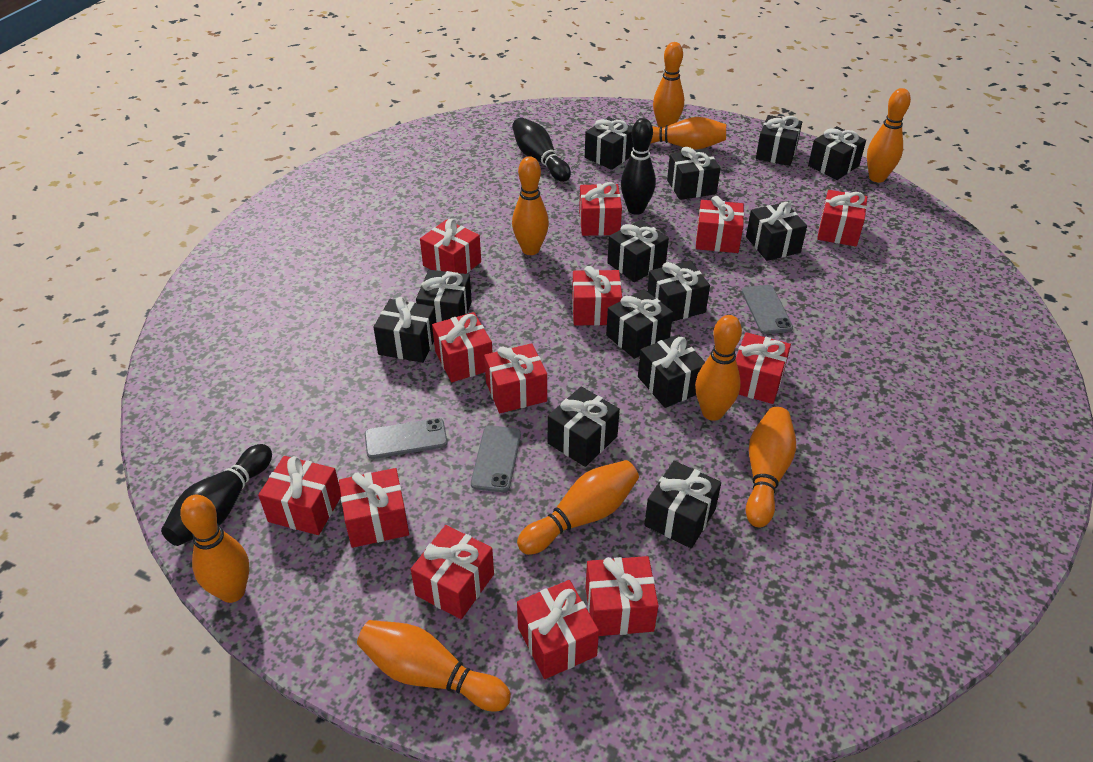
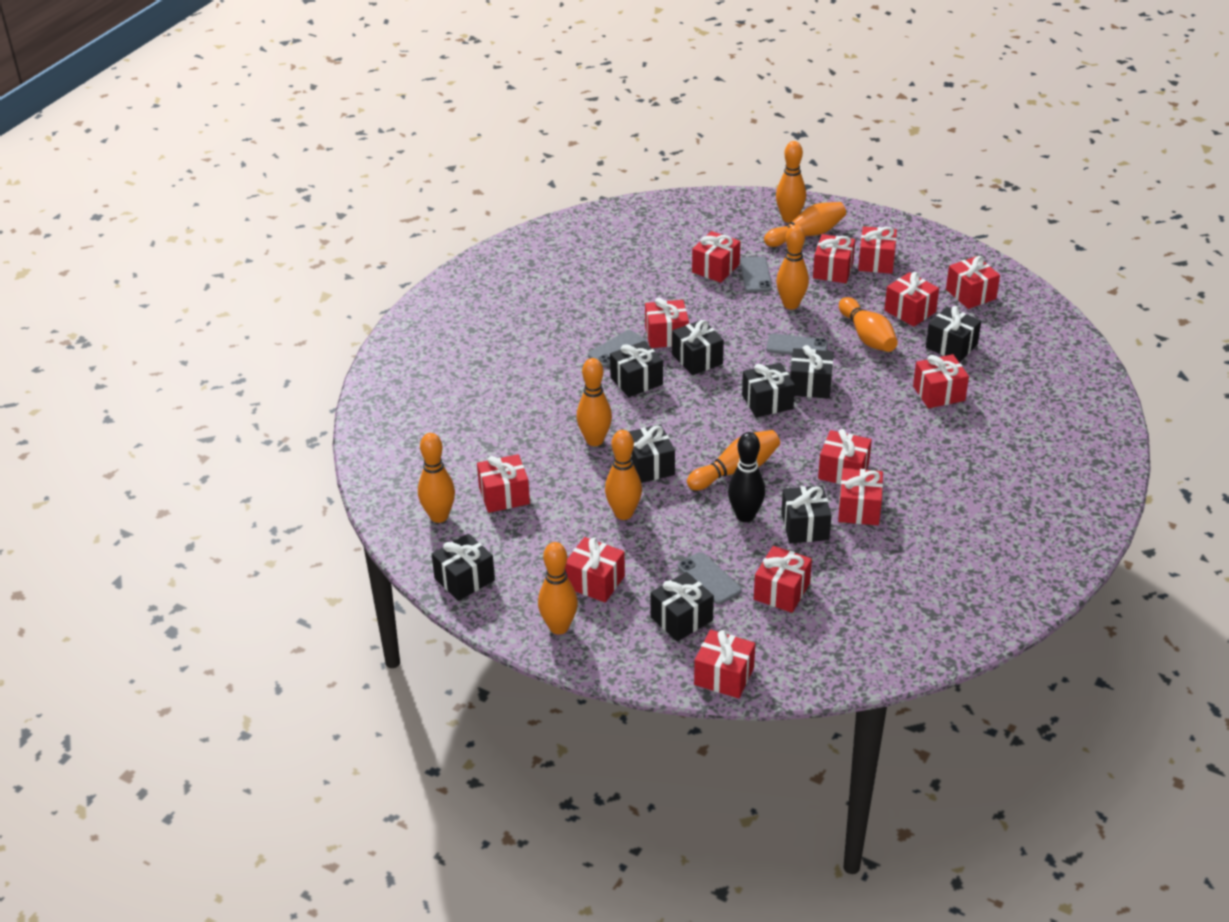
black bowling pin: 3 -> 1
black gift: 13 -> 9
grey phone: 3 -> 4

